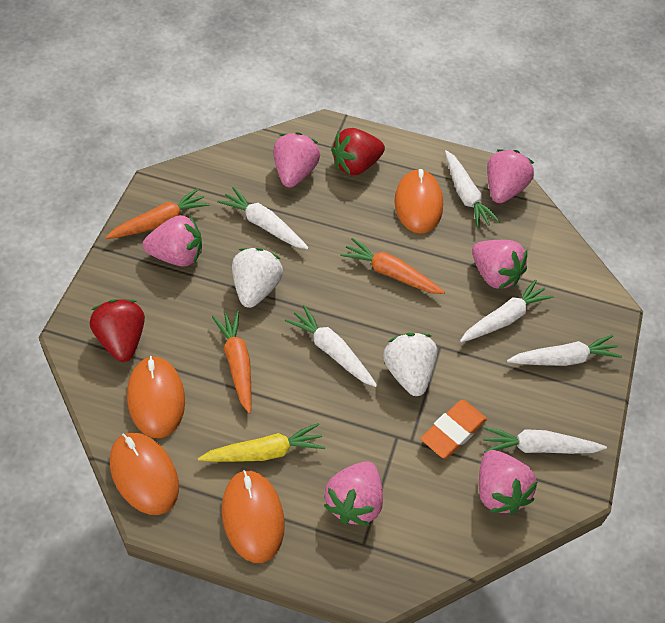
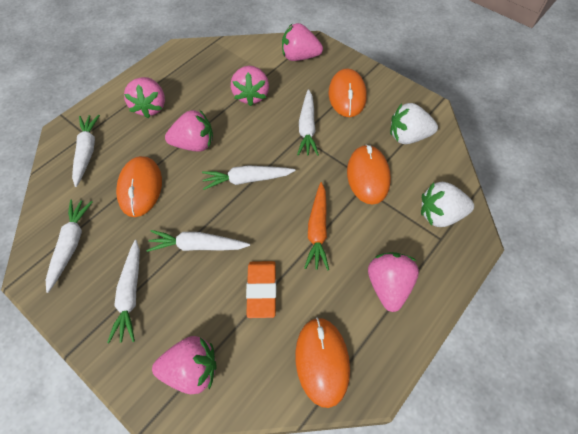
orange carrot: 3 -> 1
red strawberry: 2 -> 0
yellow carrot: 1 -> 0

